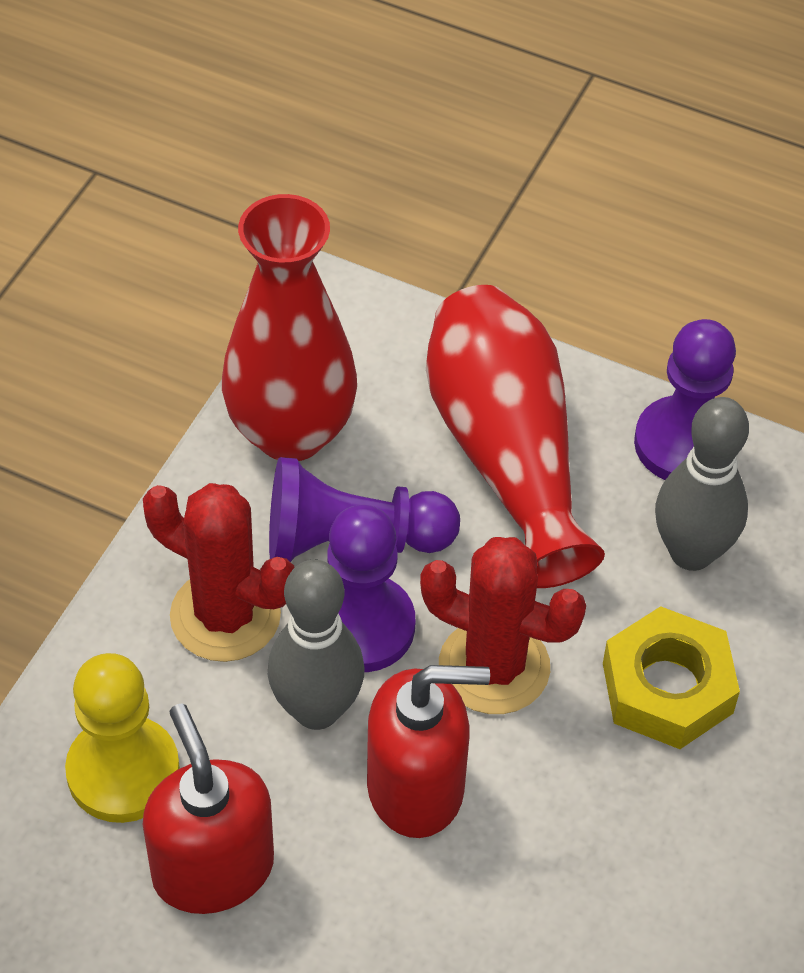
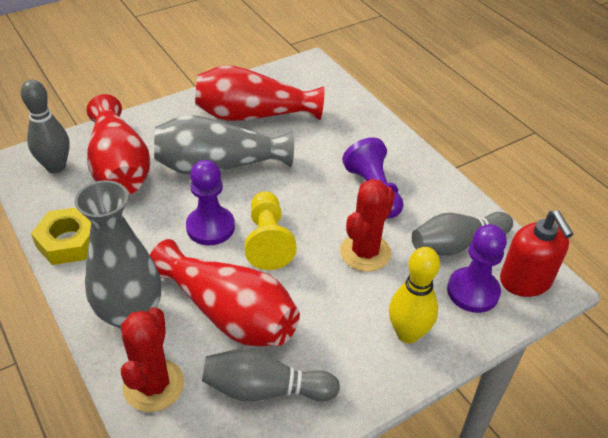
grey bowling pin: 2 -> 3
grey vase: 0 -> 2
red soap dispenser: 2 -> 1
red vase: 2 -> 3
yellow bowling pin: 0 -> 1

